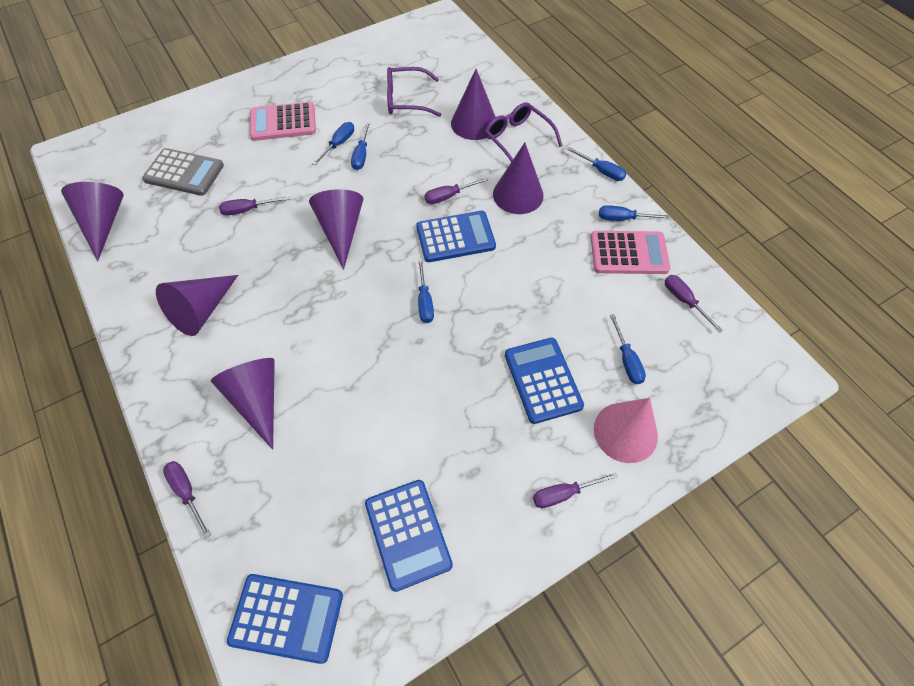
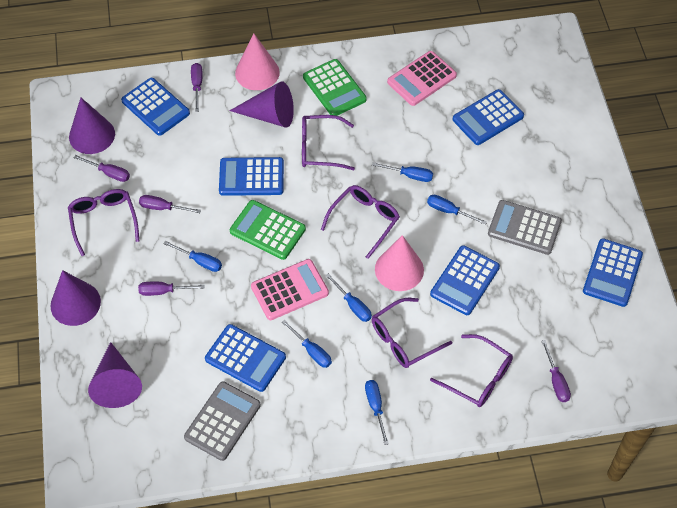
blue calculator: 4 -> 6
green calculator: 0 -> 2
grey calculator: 1 -> 2
pink cone: 1 -> 2
purple cone: 6 -> 4
purple glasses: 2 -> 5

